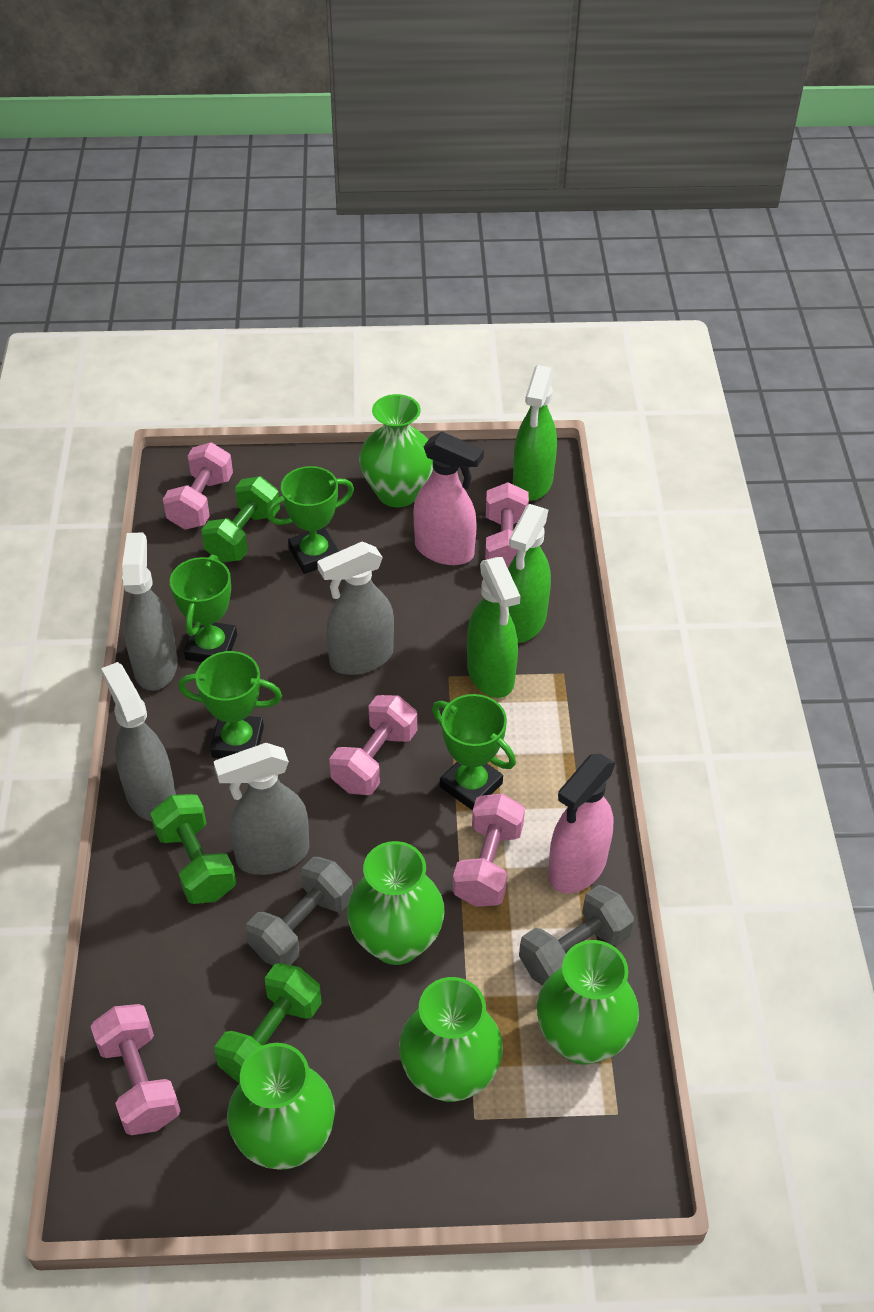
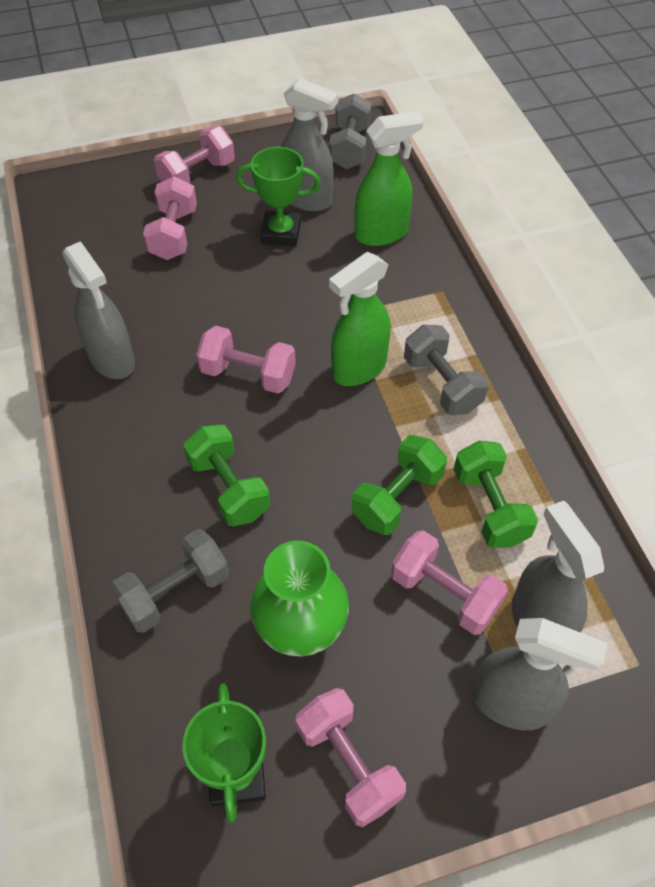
green spray bottle: 3 -> 2
green trophy: 4 -> 2
green vase: 5 -> 1
grey dumbbell: 2 -> 3
pink spray bottle: 2 -> 0

